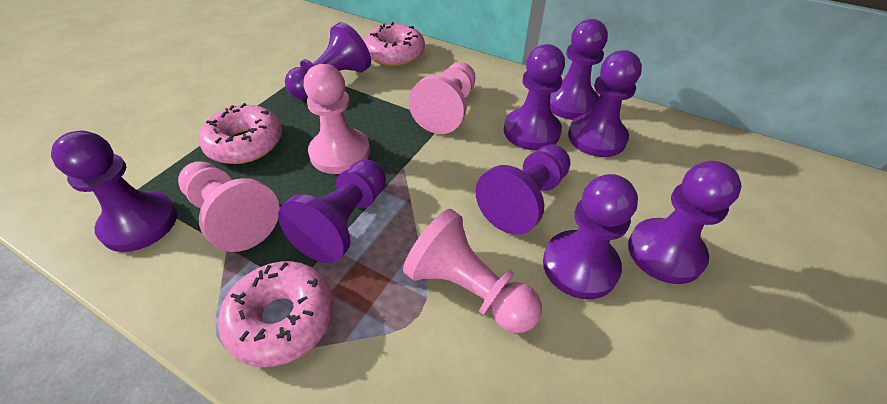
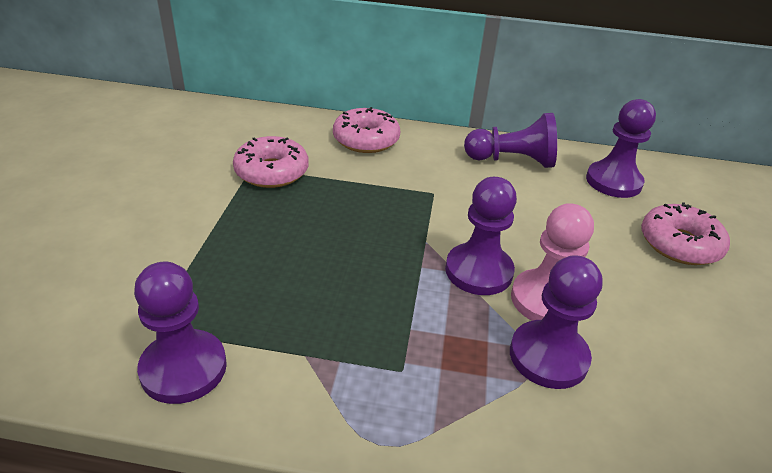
pink pawn: 4 -> 1
purple pawn: 9 -> 5

